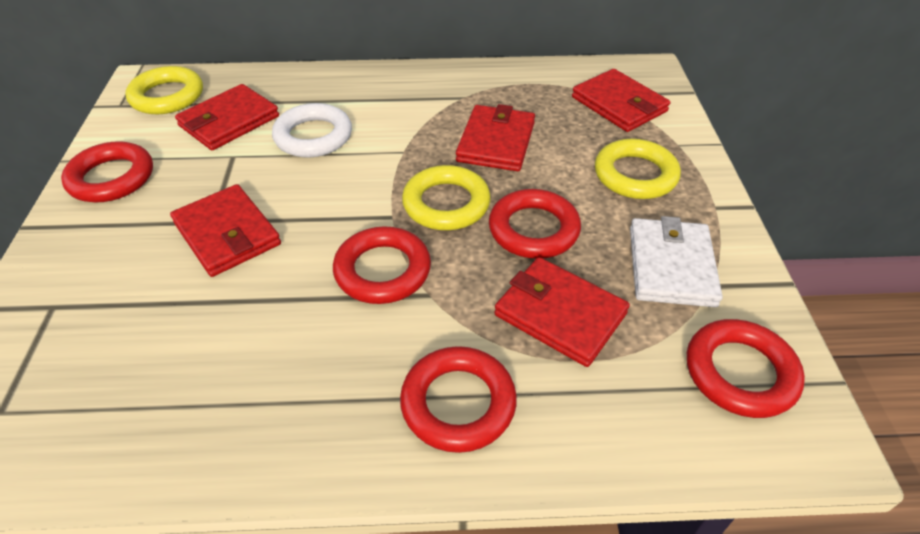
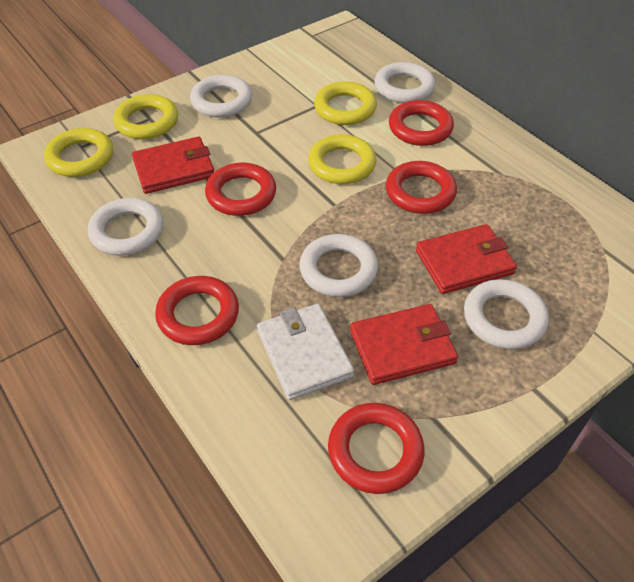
red wallet: 5 -> 3
white ring: 1 -> 5
yellow ring: 3 -> 4

